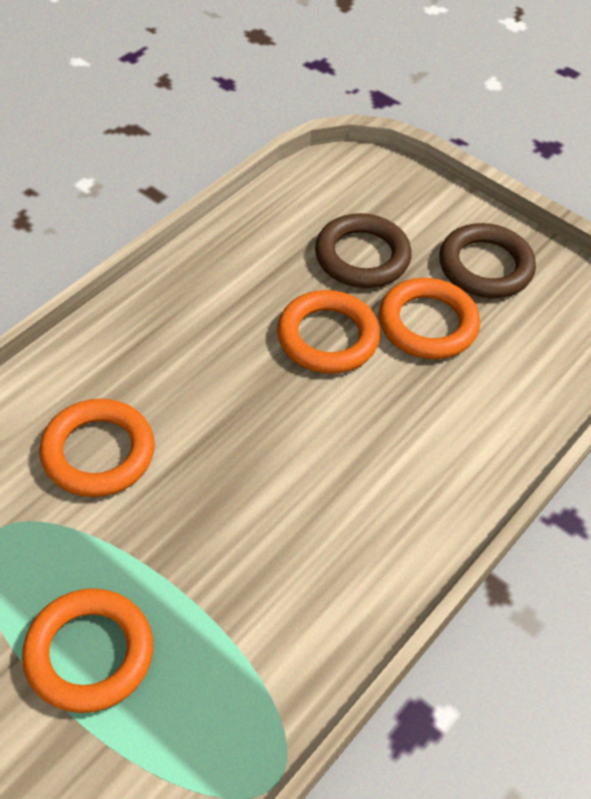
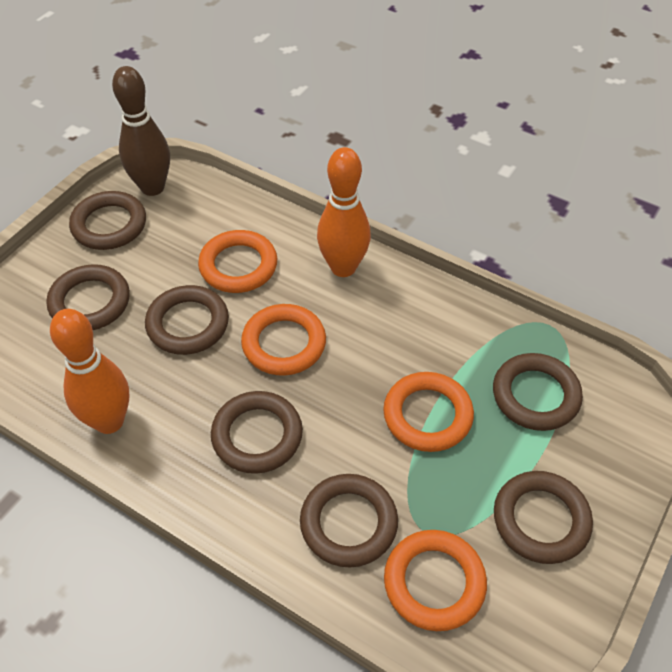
brown bowling pin: 0 -> 1
brown ring: 2 -> 7
orange bowling pin: 0 -> 2

